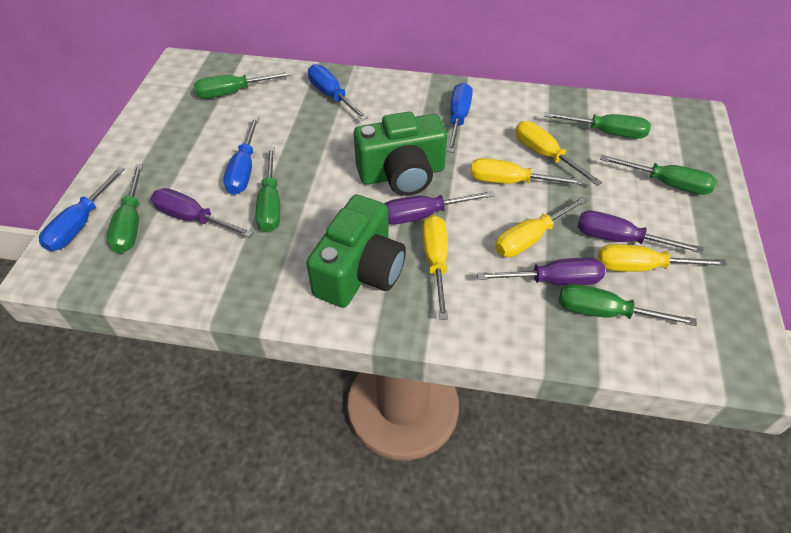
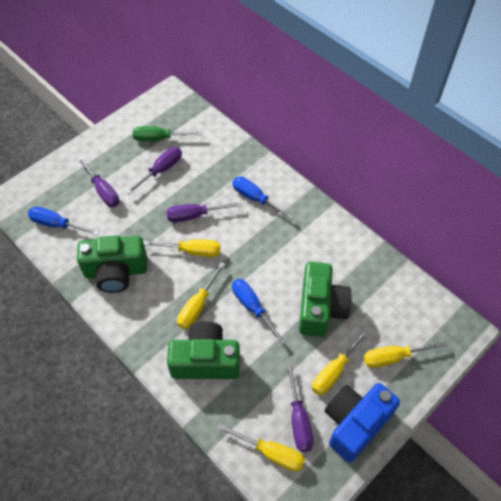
blue camera: 0 -> 1
blue screwdriver: 4 -> 3
green camera: 2 -> 3
green screwdriver: 6 -> 1

